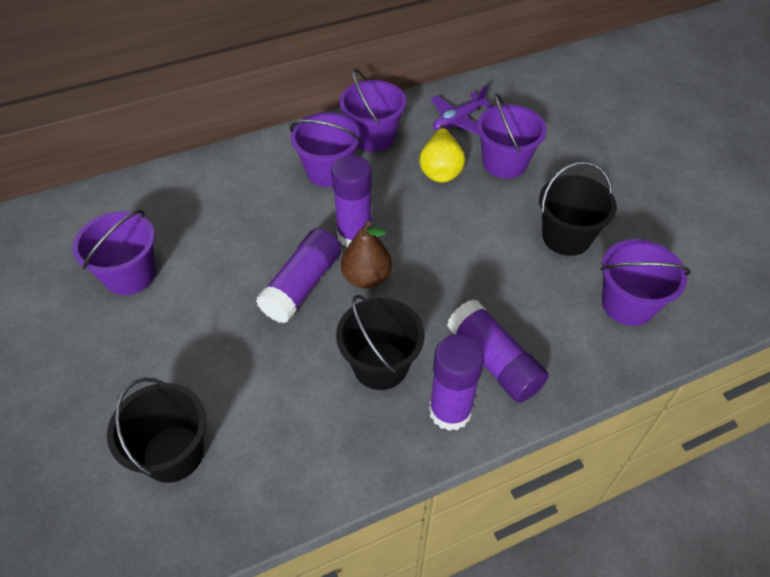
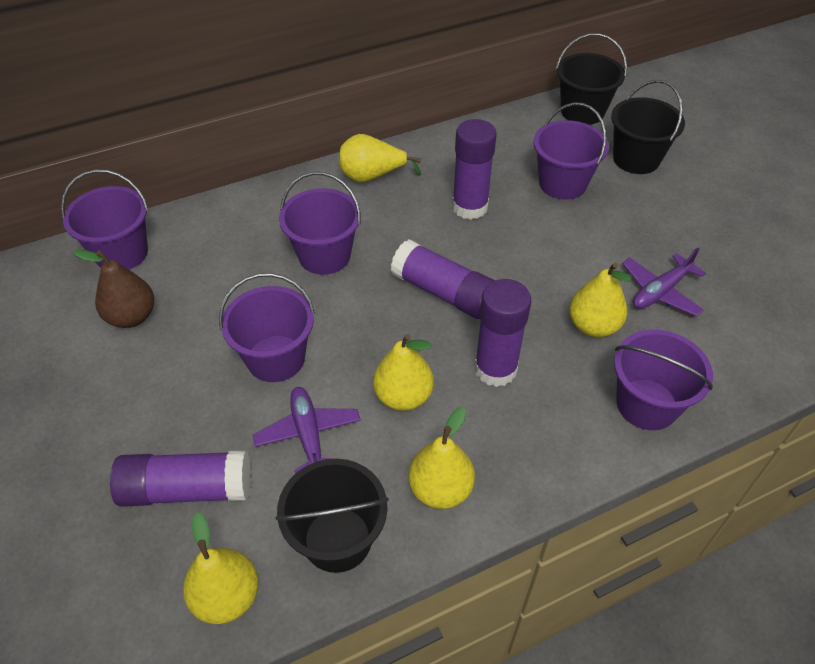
purple plane: 1 -> 2
yellow pear: 1 -> 5

